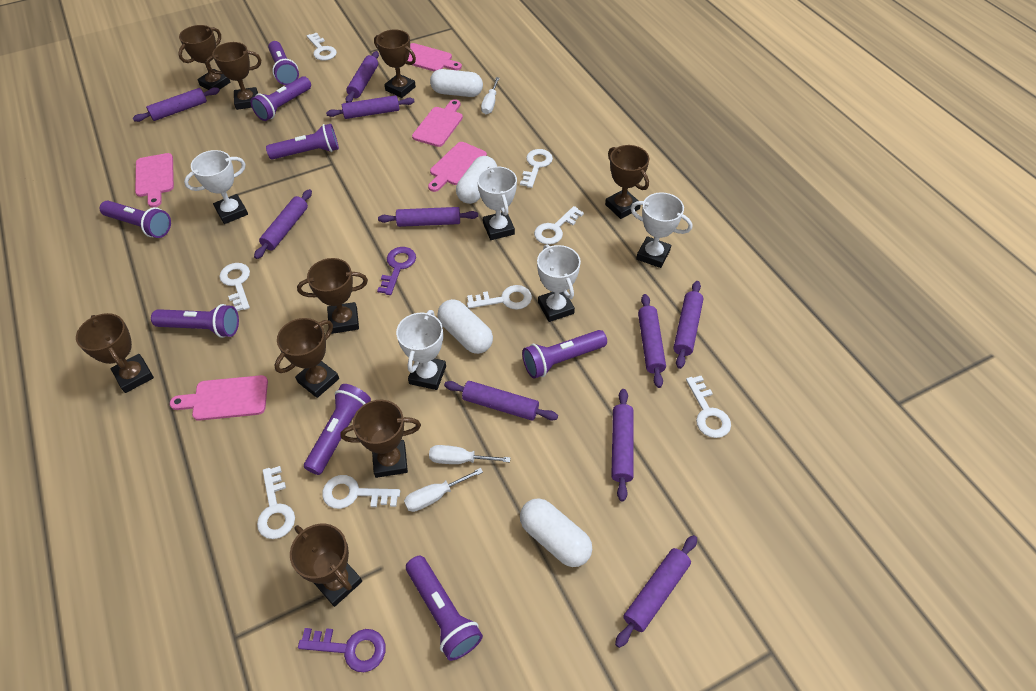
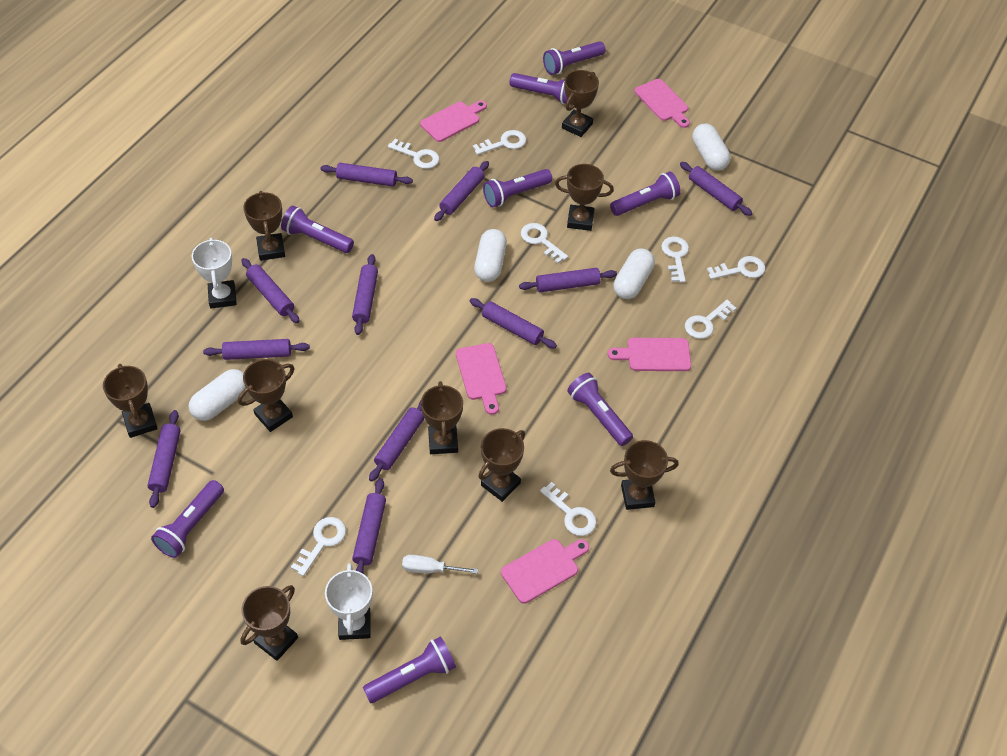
purple key: 2 -> 0
purple rolling pin: 10 -> 11
white screwdriver: 3 -> 1
white trophy: 5 -> 2

